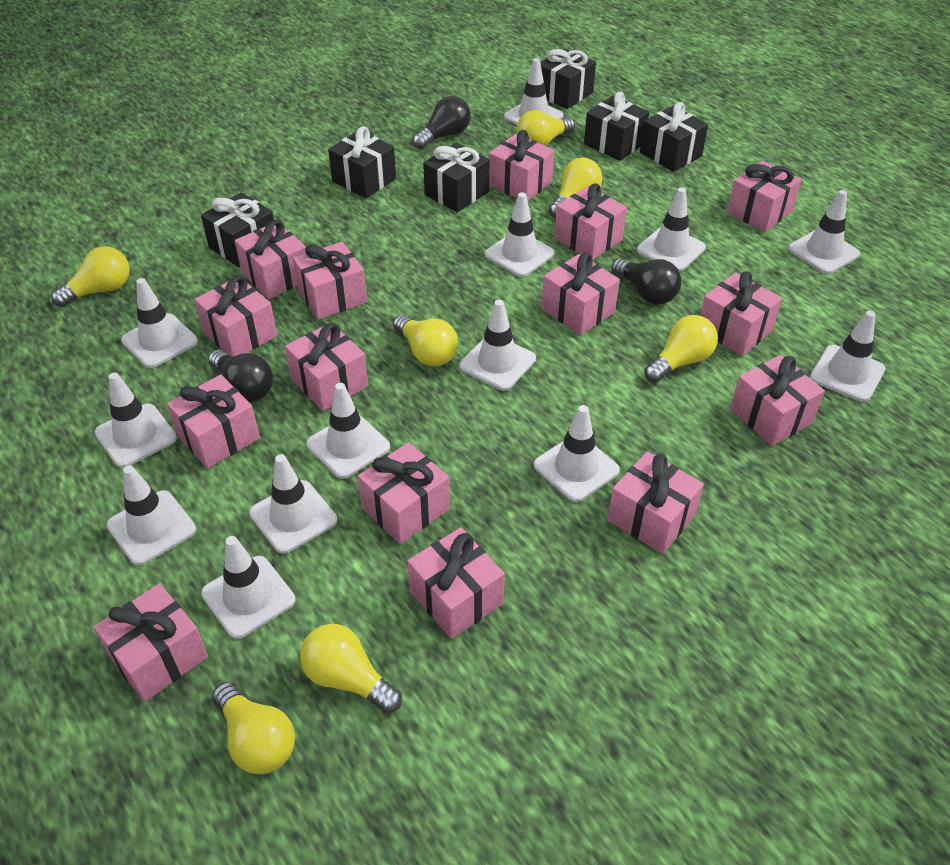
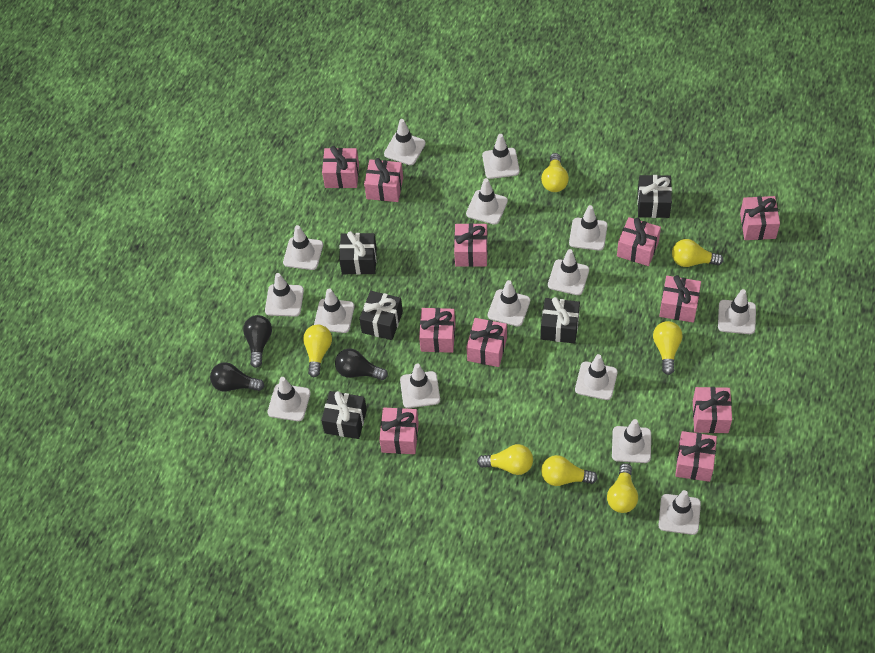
black gift: 6 -> 5
pink gift: 15 -> 11
white traffic cone: 13 -> 15

